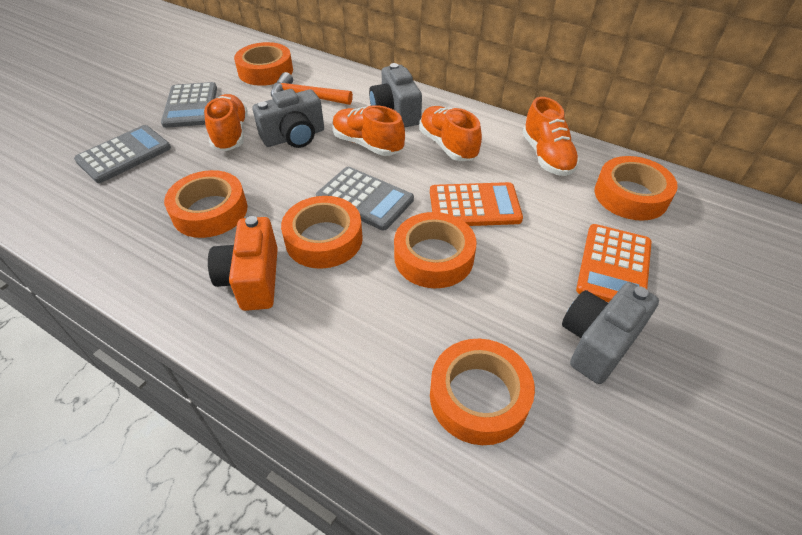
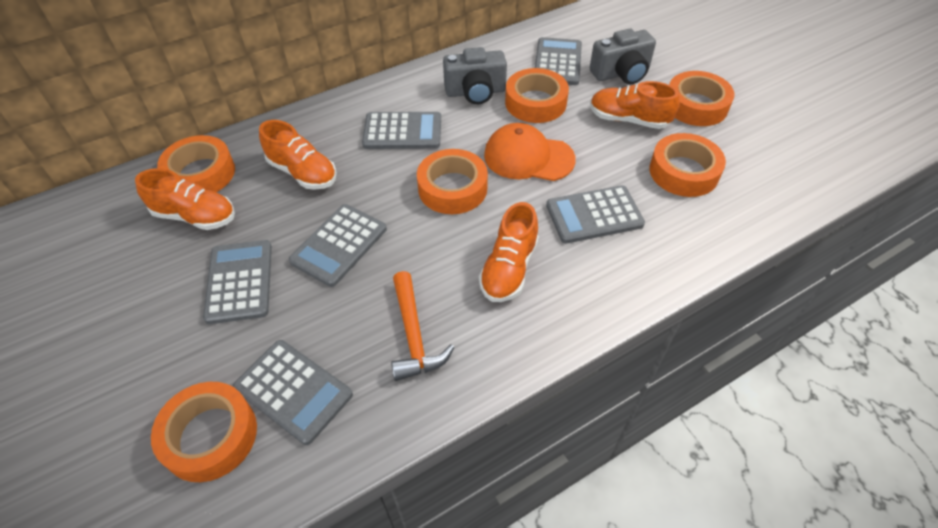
grey calculator: 3 -> 6
grey camera: 3 -> 2
orange calculator: 2 -> 0
orange camera: 1 -> 0
orange cap: 0 -> 1

